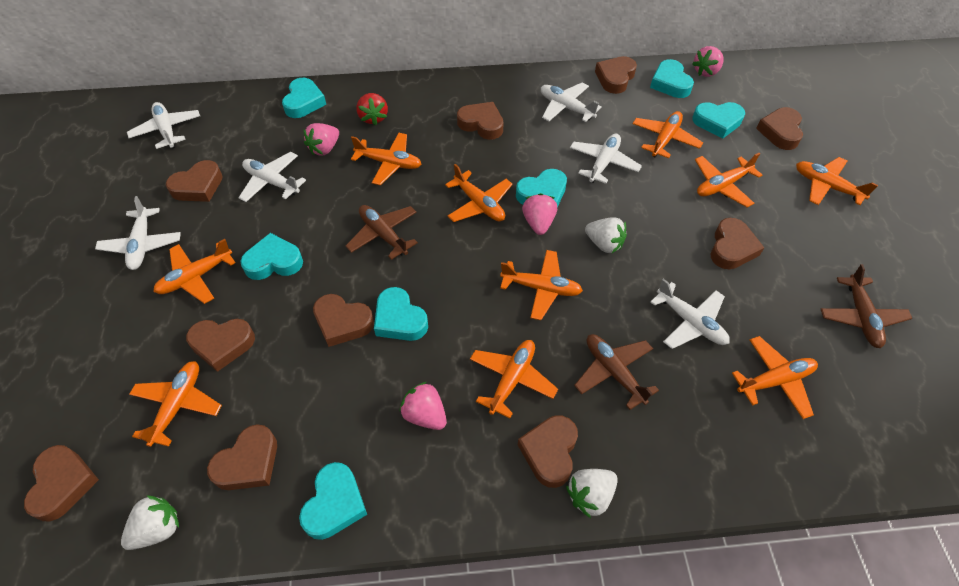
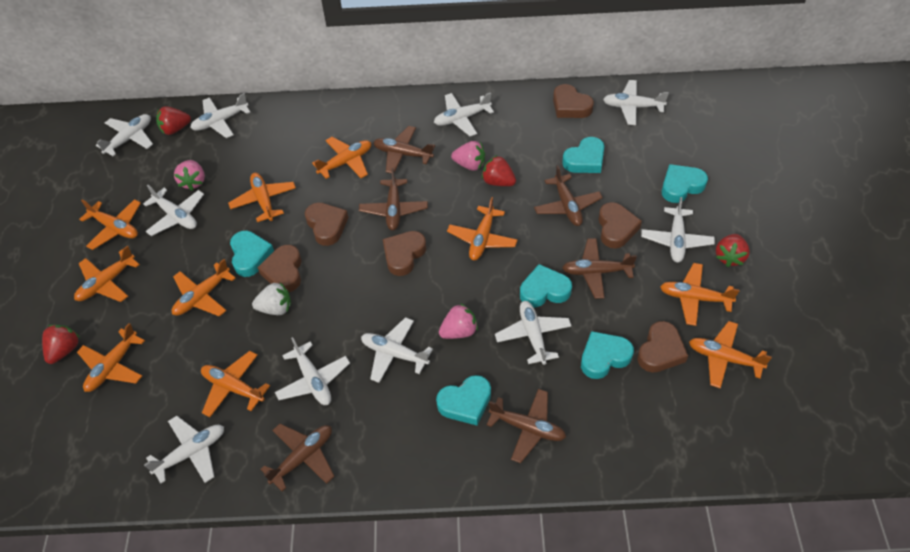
brown heart: 10 -> 6
brown plane: 3 -> 6
pink strawberry: 4 -> 3
red strawberry: 1 -> 4
turquoise heart: 7 -> 6
white plane: 6 -> 10
white strawberry: 3 -> 1

